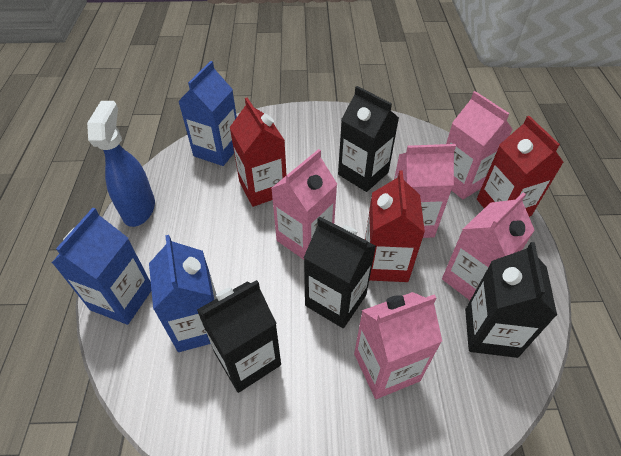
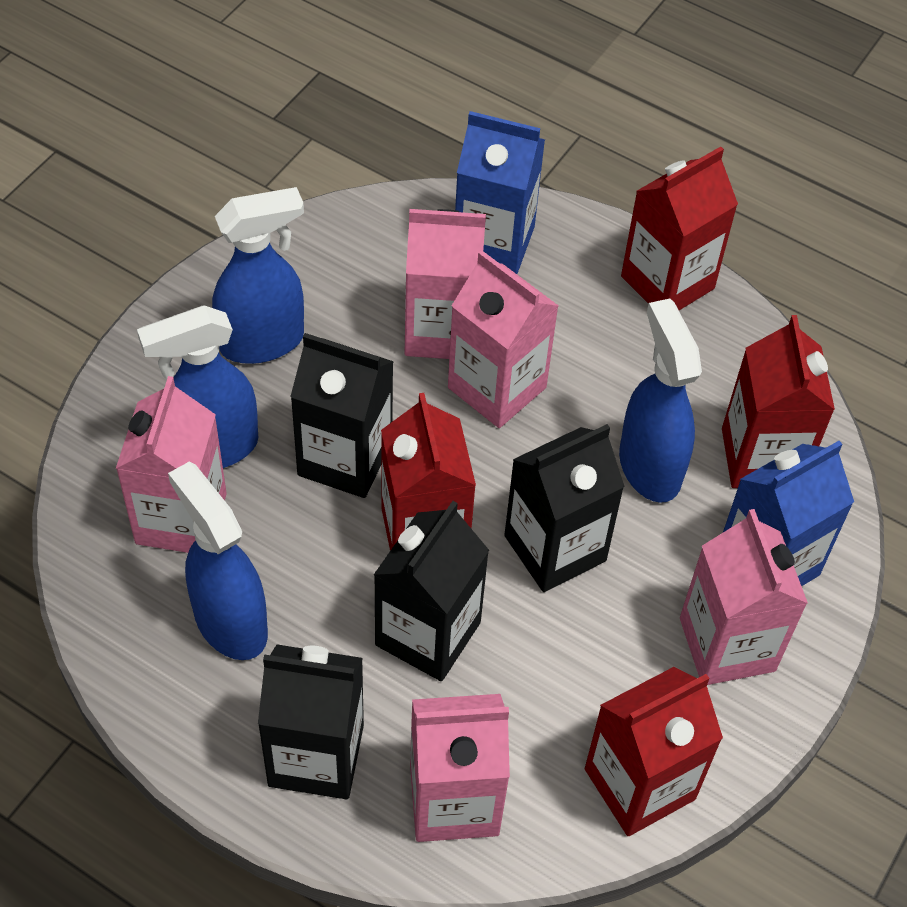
blue carton: 3 -> 2
blue spray bottle: 1 -> 4
red carton: 3 -> 4

